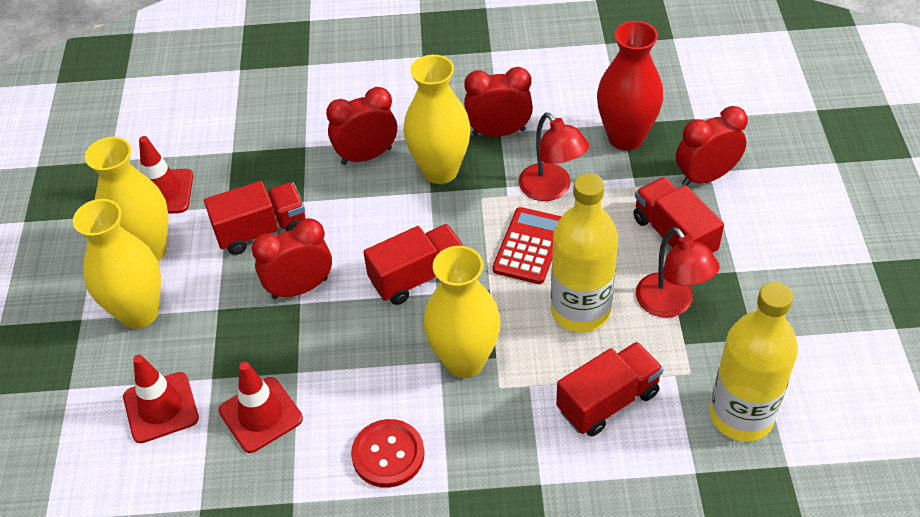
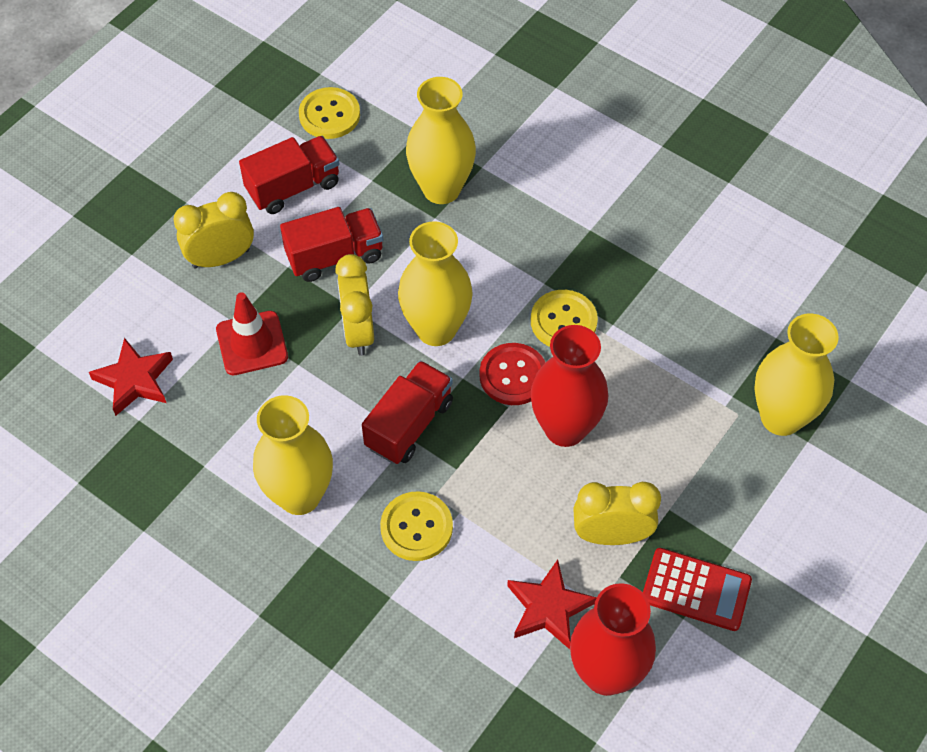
red clock: 4 -> 0
red lamp: 2 -> 0
red star: 0 -> 2
red traffic cone: 3 -> 1
red truck: 4 -> 3
red vase: 1 -> 2
yellow bottle: 2 -> 0
yellow button: 0 -> 3
yellow clock: 0 -> 3

